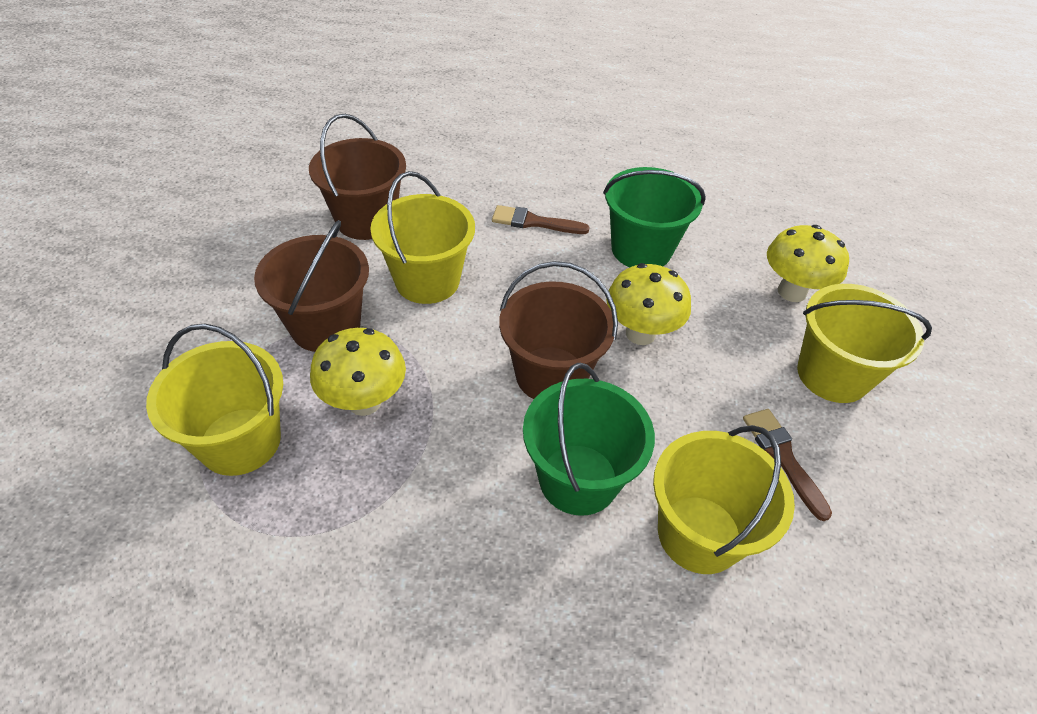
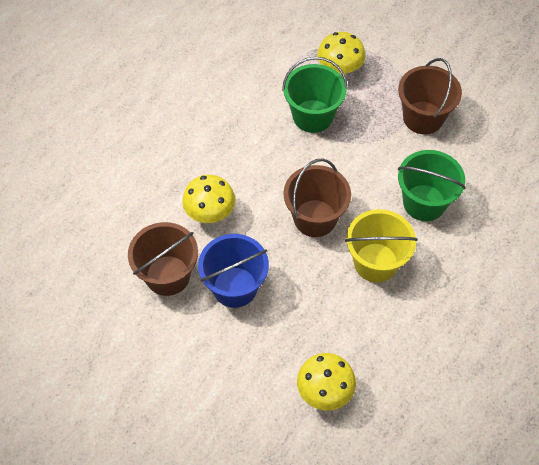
blue bucket: 0 -> 1
brown brush: 2 -> 0
yellow bucket: 4 -> 1

